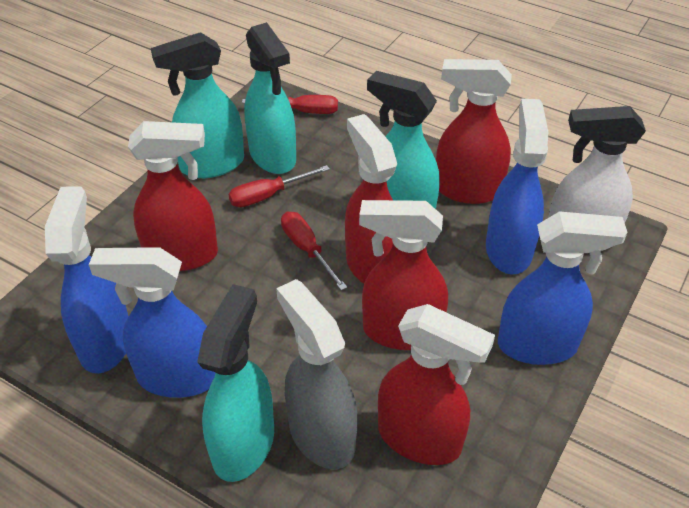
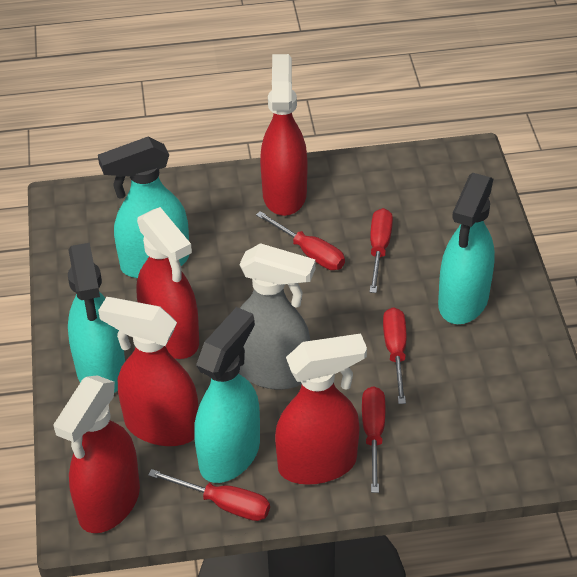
blue spray bottle: 4 -> 0
red screwdriver: 3 -> 5
white spray bottle: 1 -> 0

